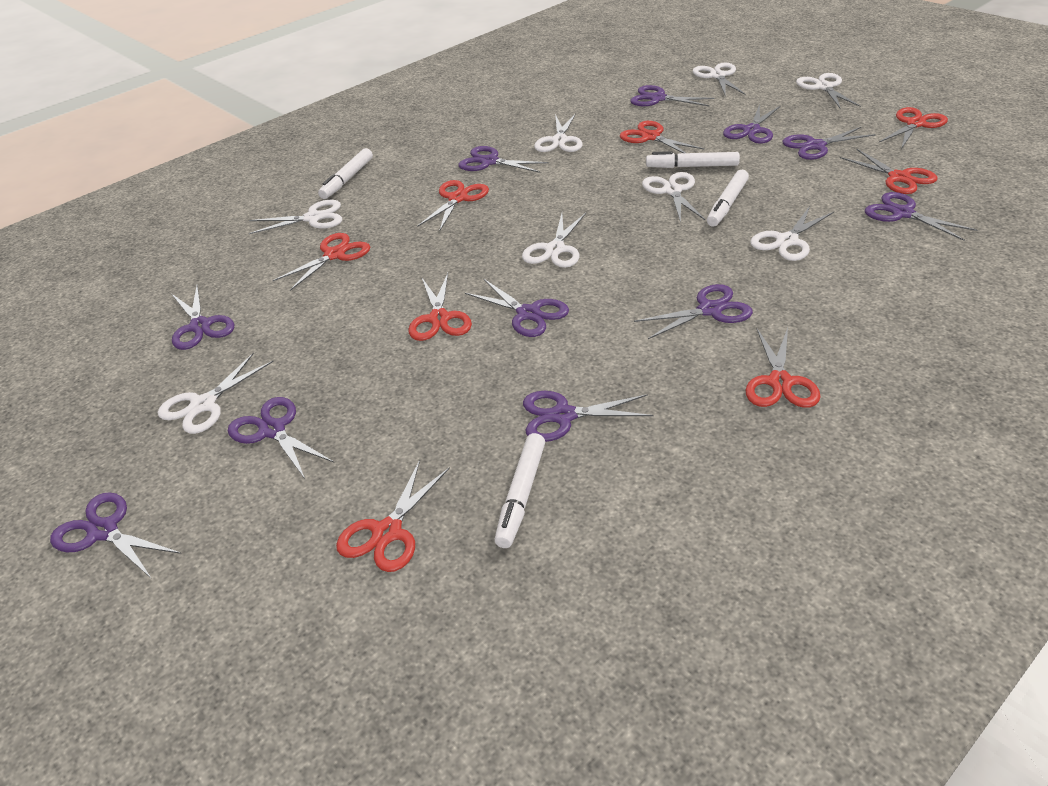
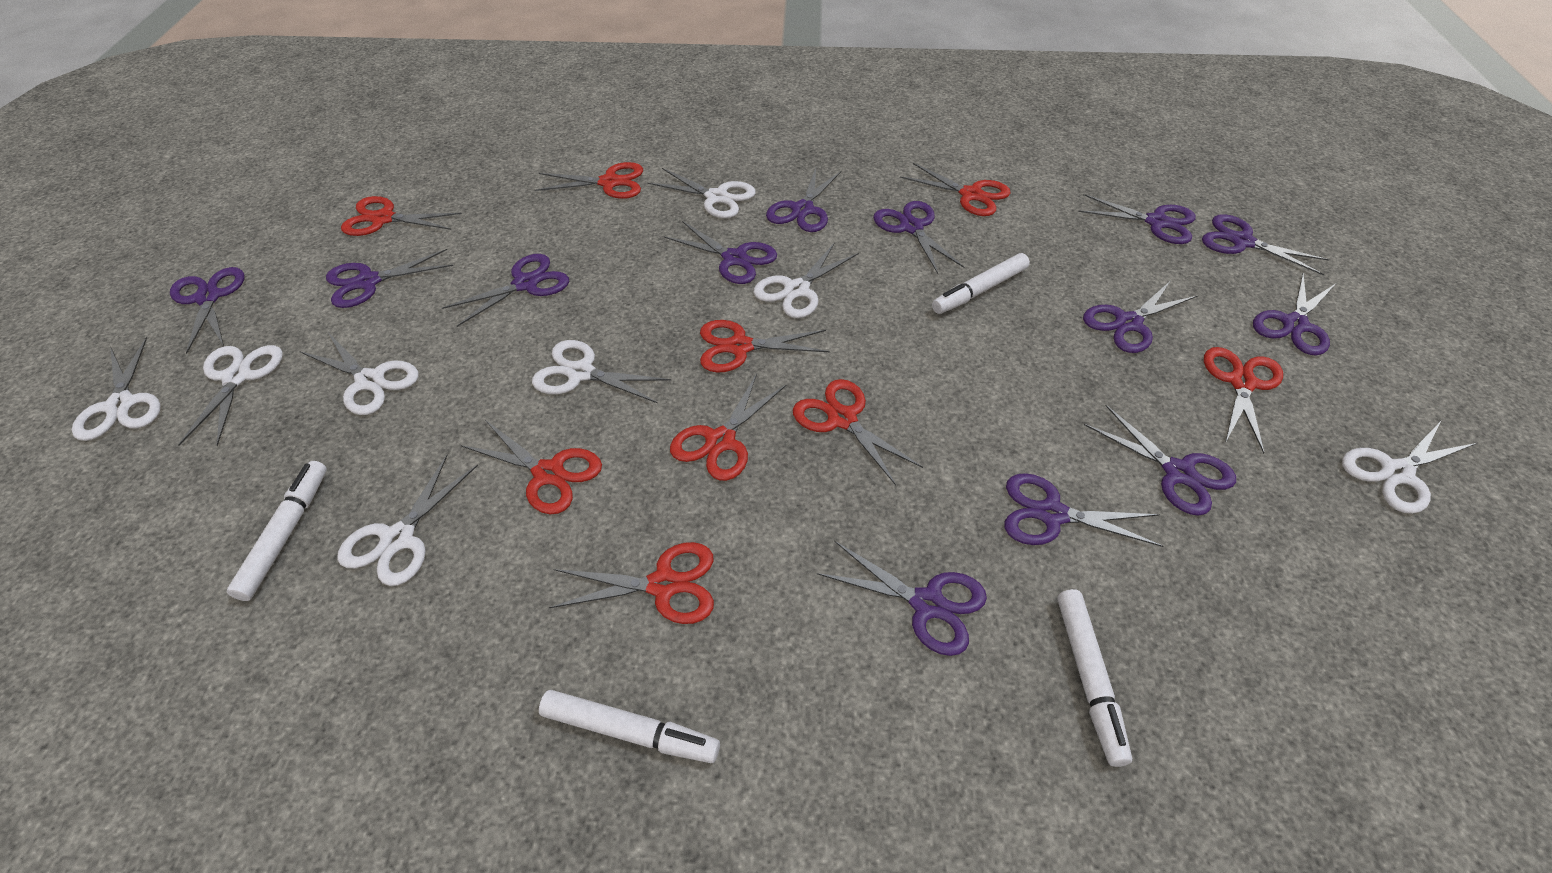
purple scissors: 11 -> 13
red scissors: 8 -> 9

